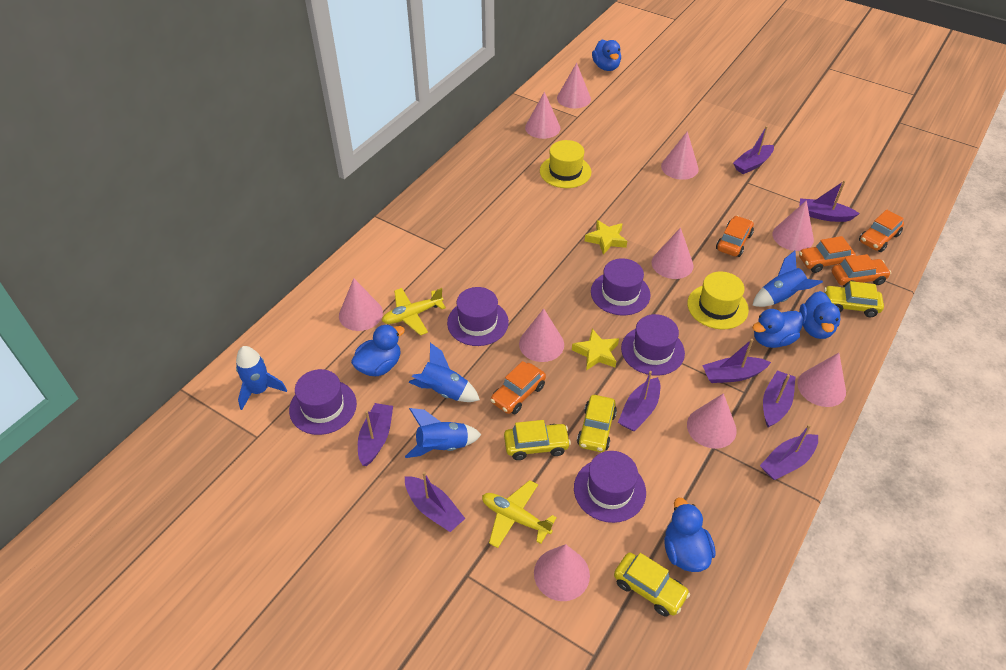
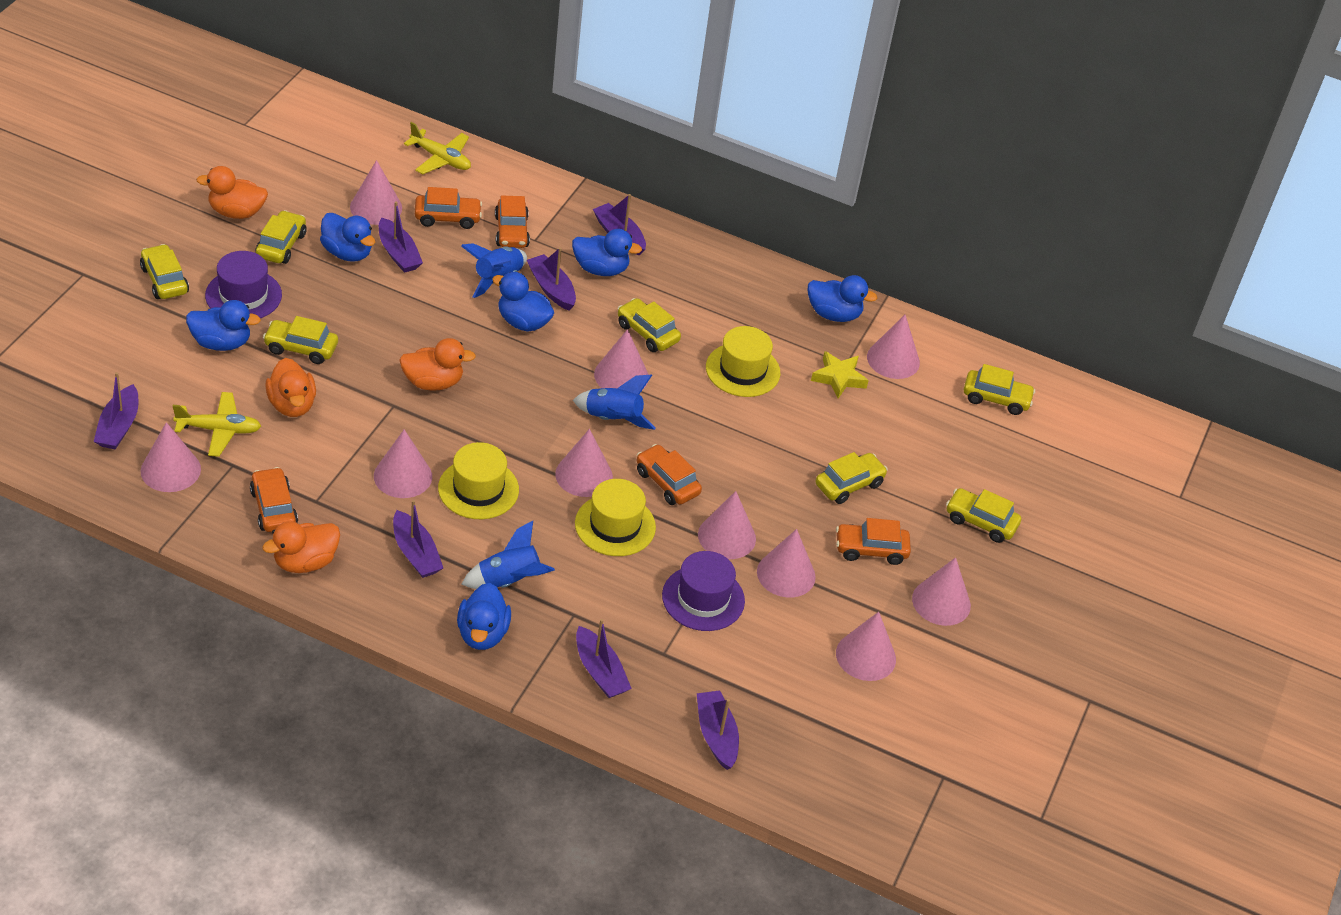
blue duck: 5 -> 6
blue rocket: 4 -> 3
orange duck: 0 -> 4
purple boat: 8 -> 7
purple hat: 5 -> 2
yellow car: 4 -> 7
yellow hat: 2 -> 3
yellow star: 2 -> 1

